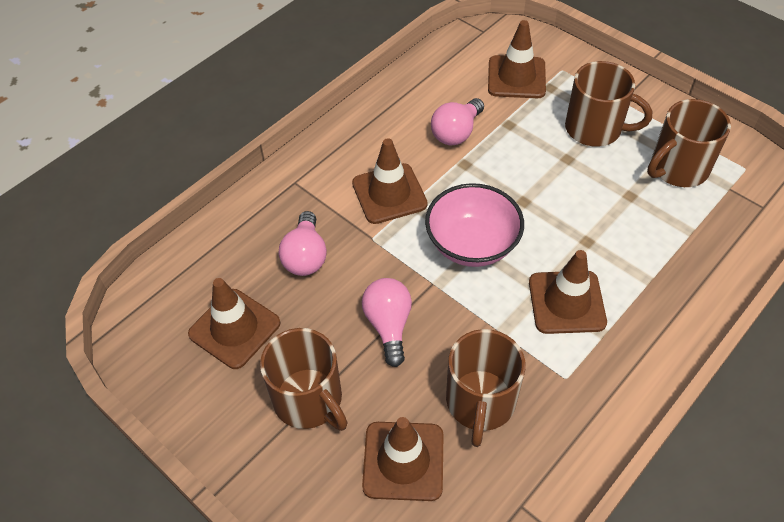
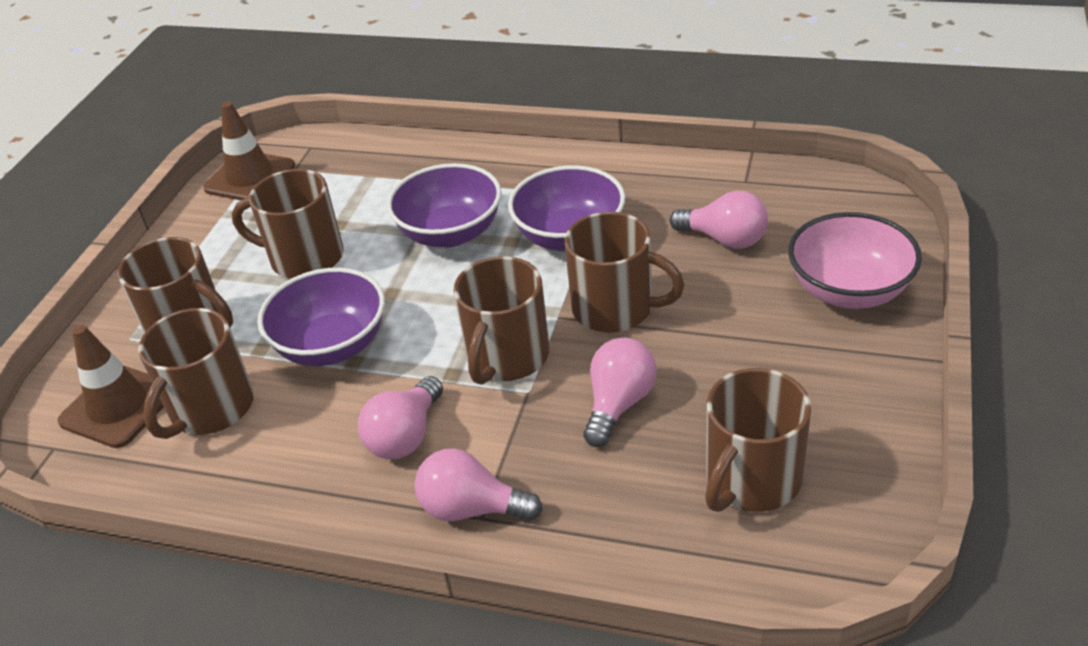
brown mug: 4 -> 6
brown traffic cone: 5 -> 2
pink light bulb: 3 -> 4
purple bowl: 0 -> 3

